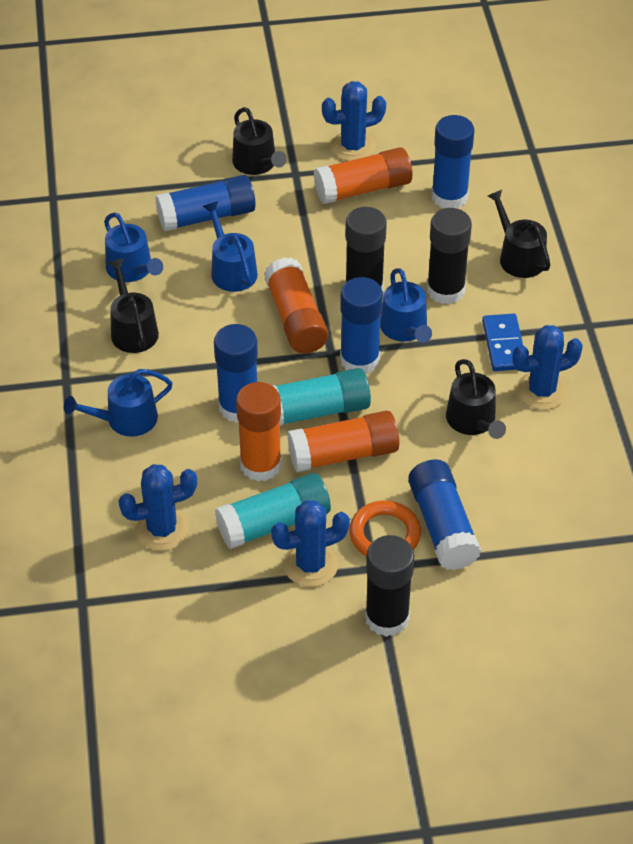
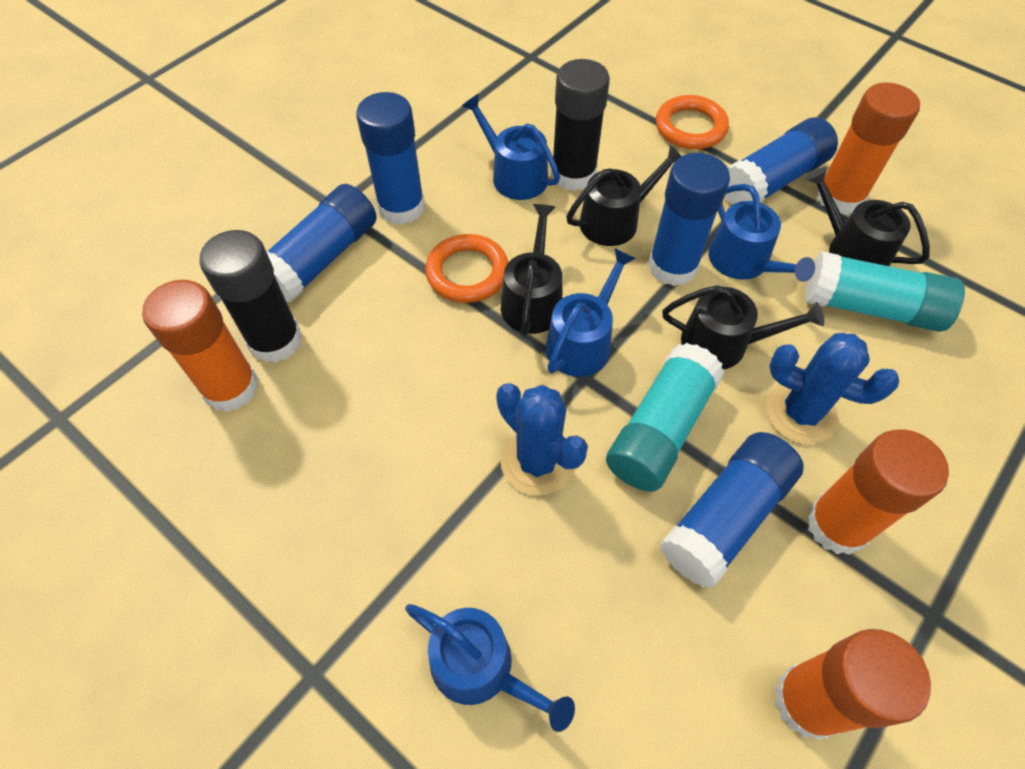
black glue stick: 3 -> 2
blue cactus: 4 -> 2
blue domino: 1 -> 0
orange ring: 1 -> 2

